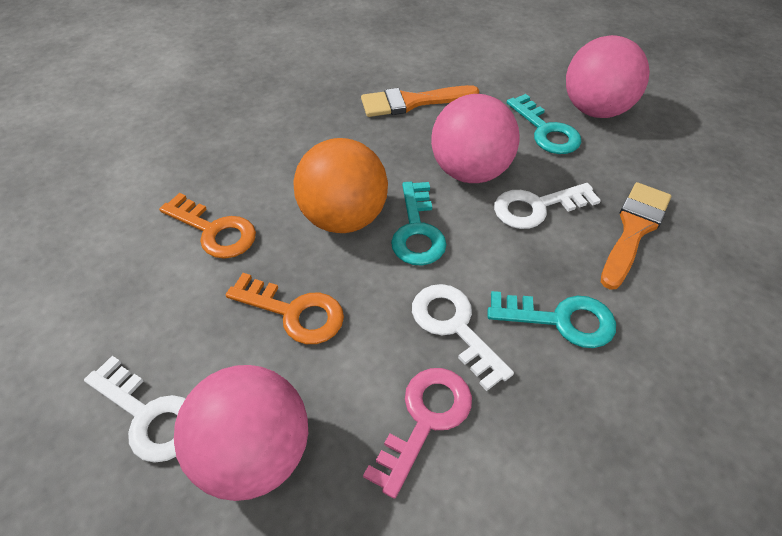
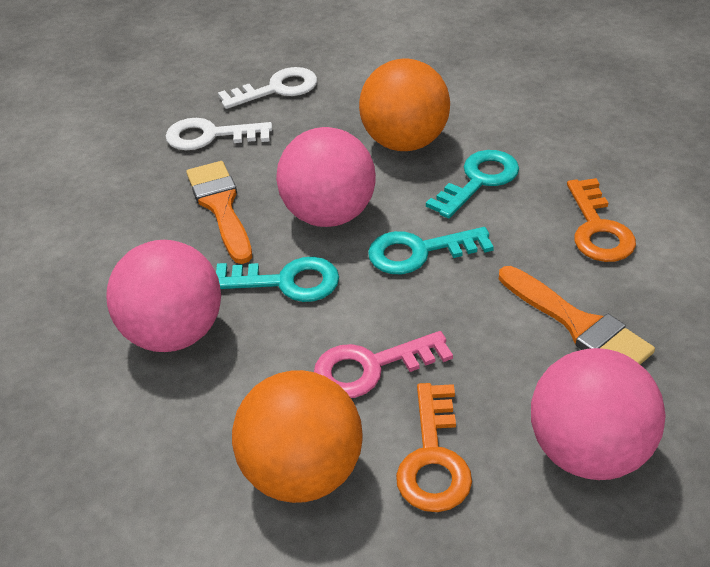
orange ball: 1 -> 2
white key: 3 -> 2

